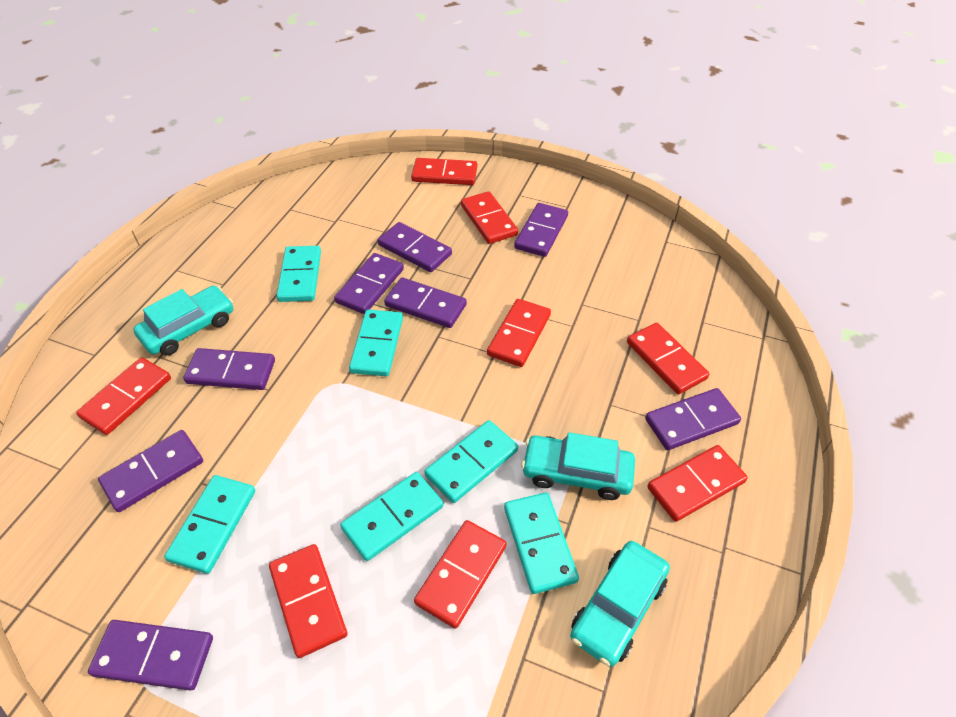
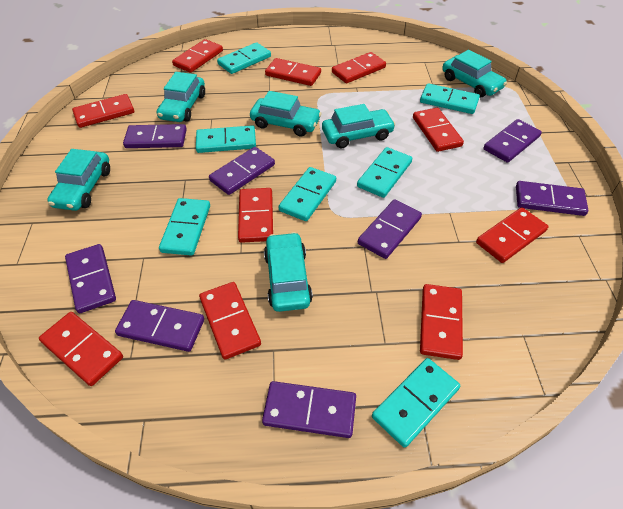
red domino: 8 -> 10
turquoise car: 3 -> 6
turquoise domino: 6 -> 7

